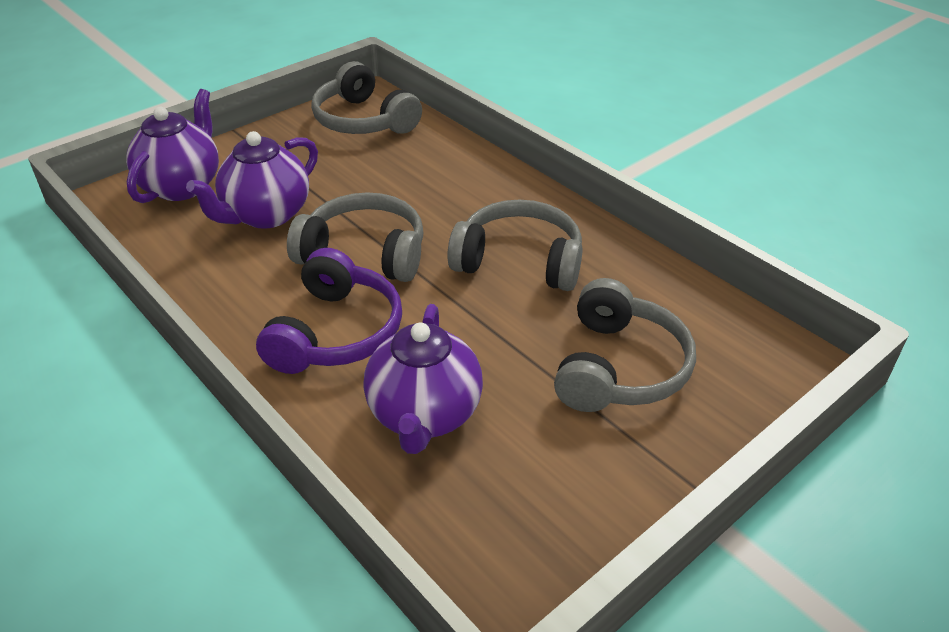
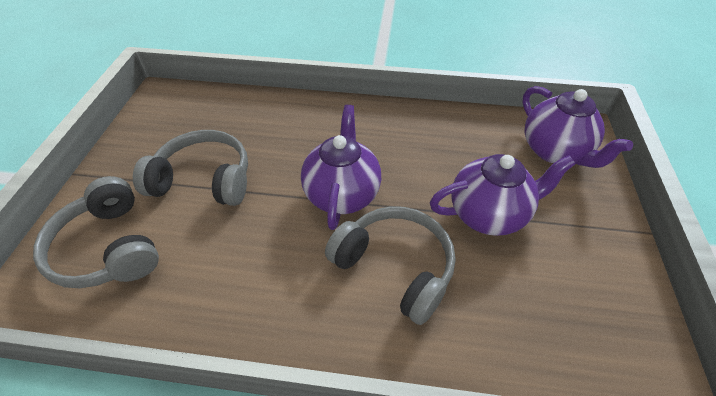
grey headphones: 4 -> 3
purple headphones: 1 -> 0

